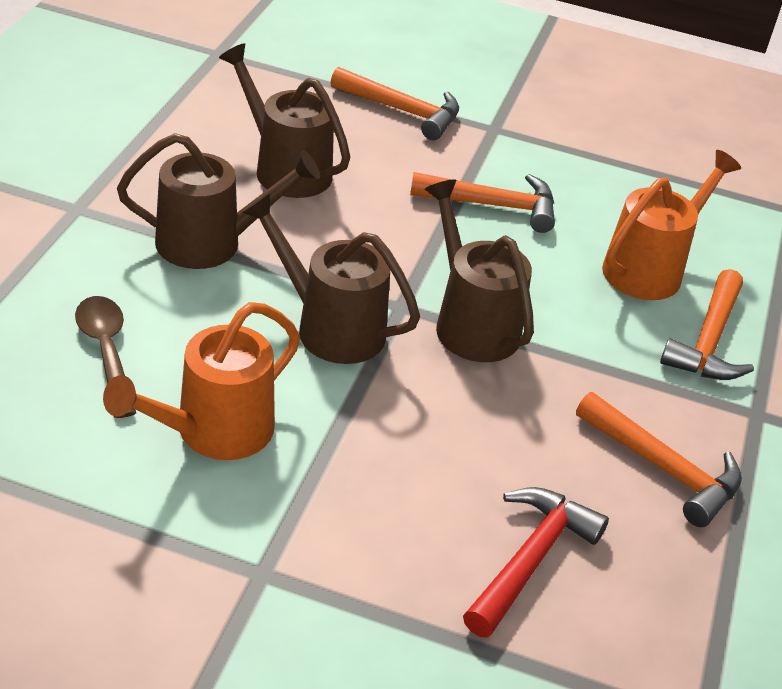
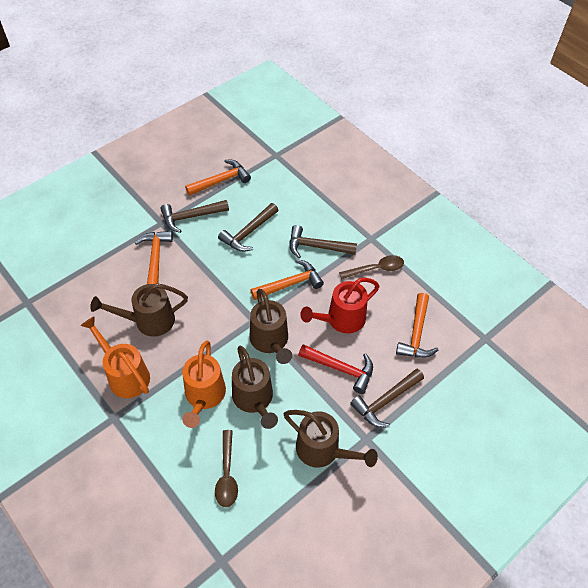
brown hammer: 0 -> 4
brown spoon: 1 -> 2
red watering can: 0 -> 1

